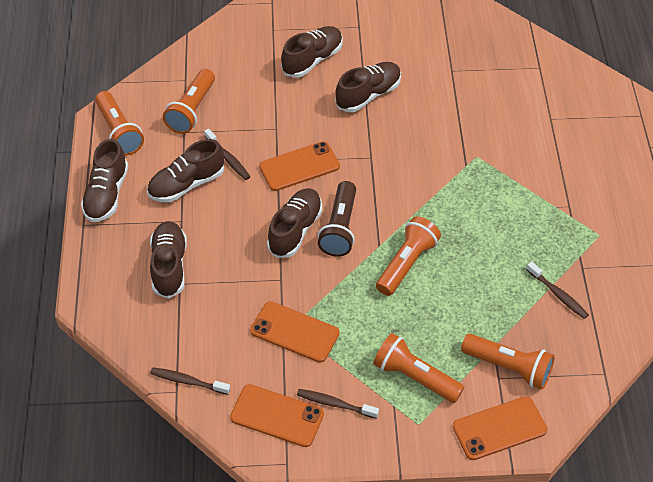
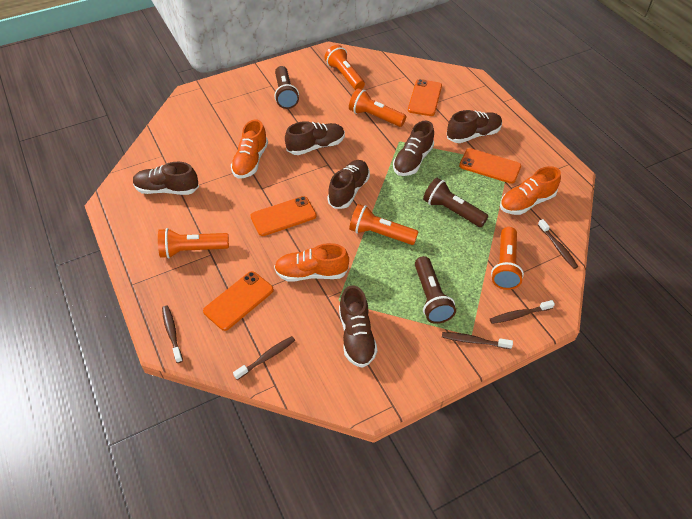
brown flashlight: 1 -> 3
brown toothbrush: 4 -> 5
orange shoe: 0 -> 3

